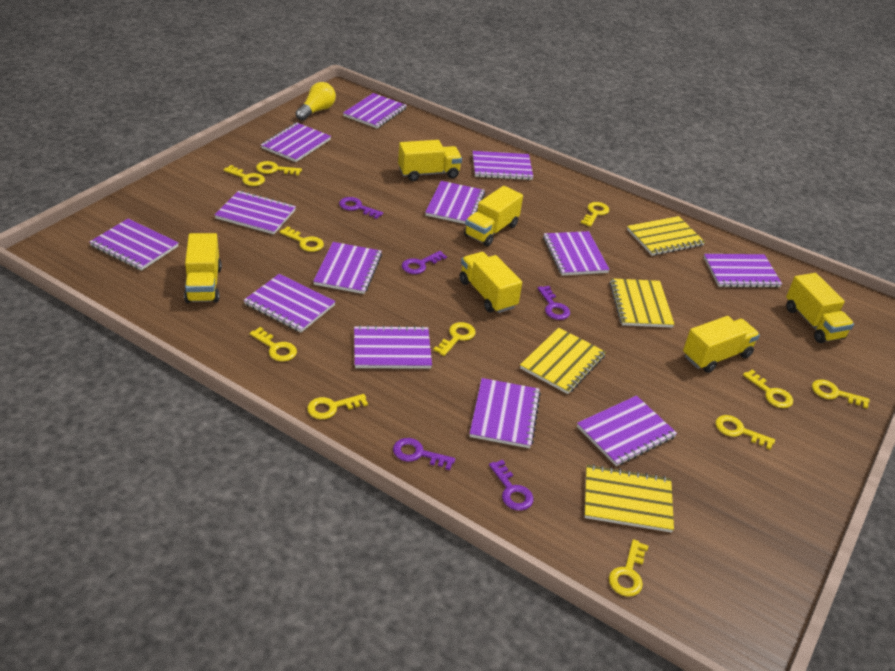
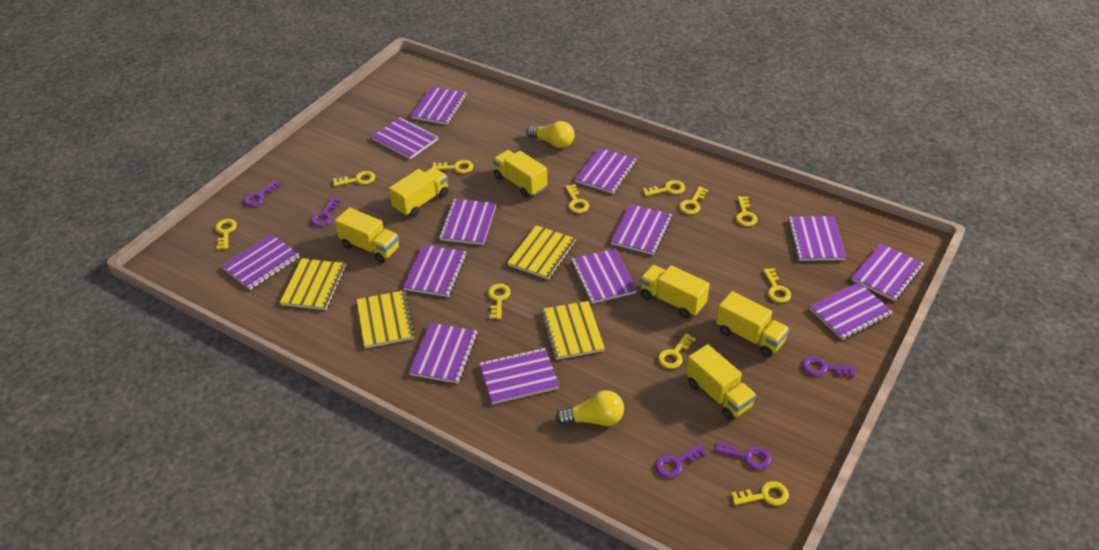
yellow light bulb: 1 -> 2

